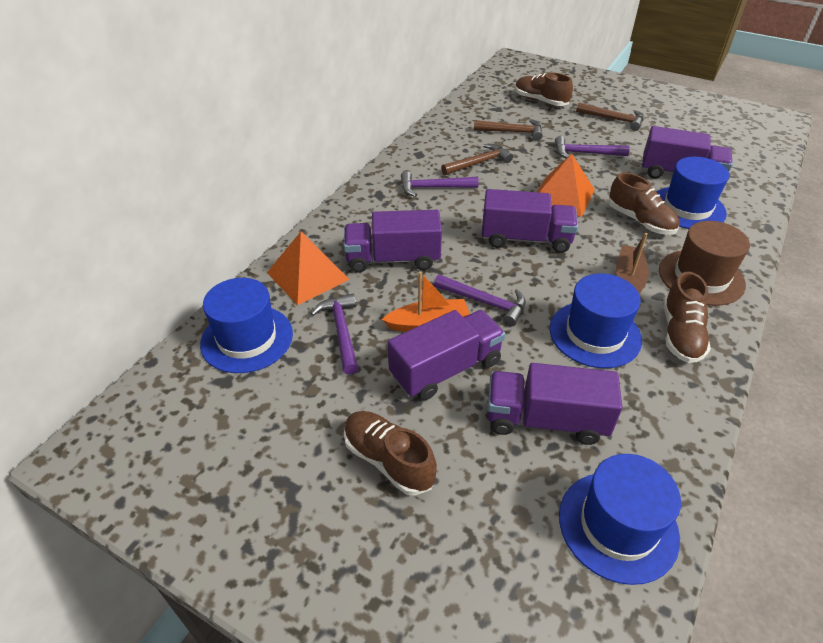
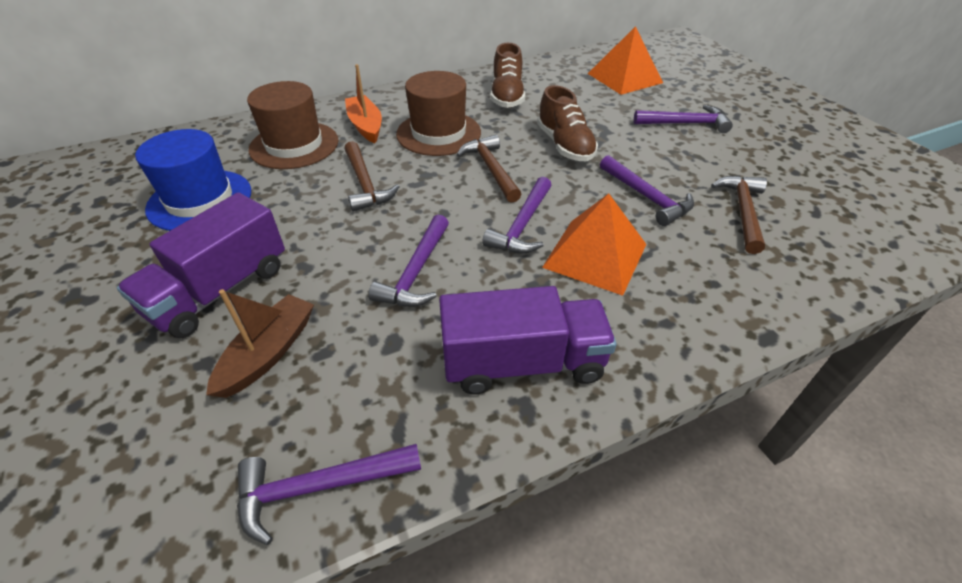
blue hat: 4 -> 1
brown hat: 1 -> 2
brown shoe: 4 -> 2
purple hammer: 4 -> 5
purple truck: 5 -> 2

